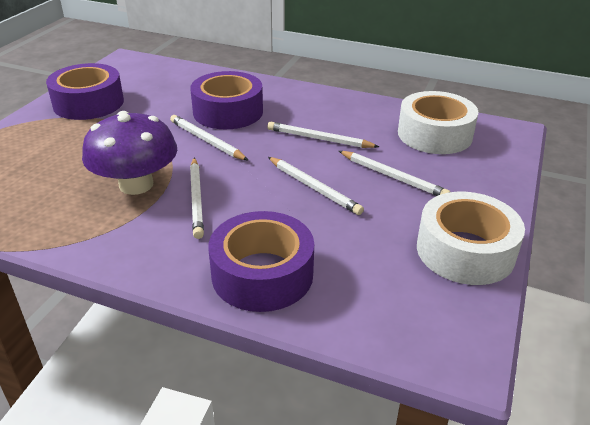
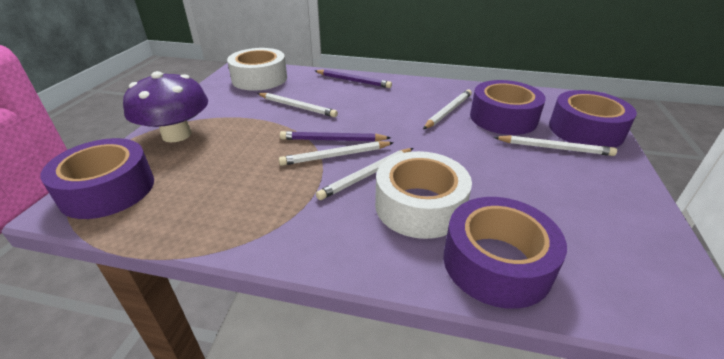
purple pencil: 0 -> 2
purple tape: 3 -> 4

